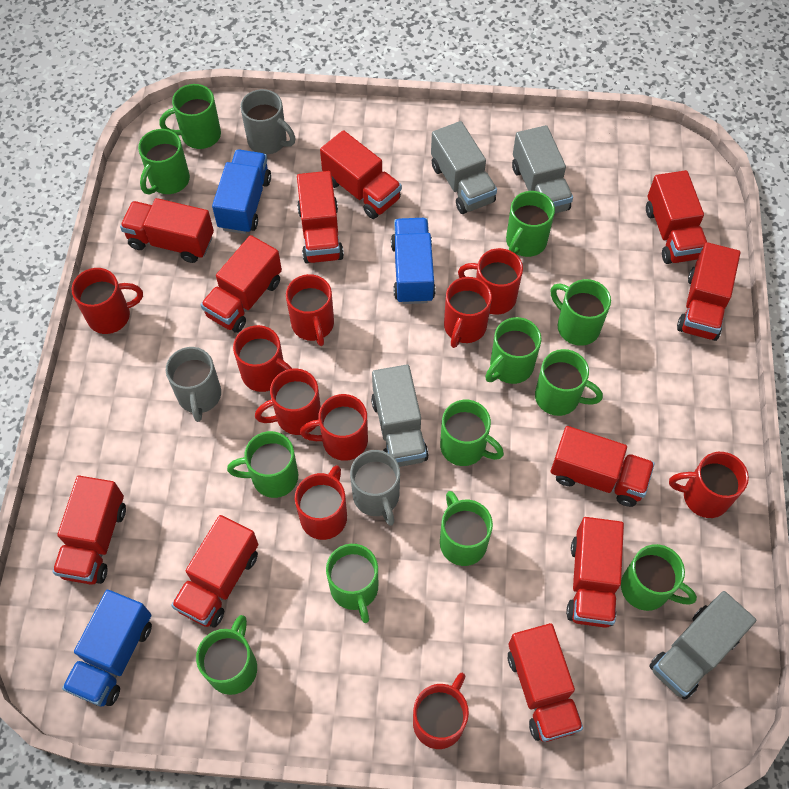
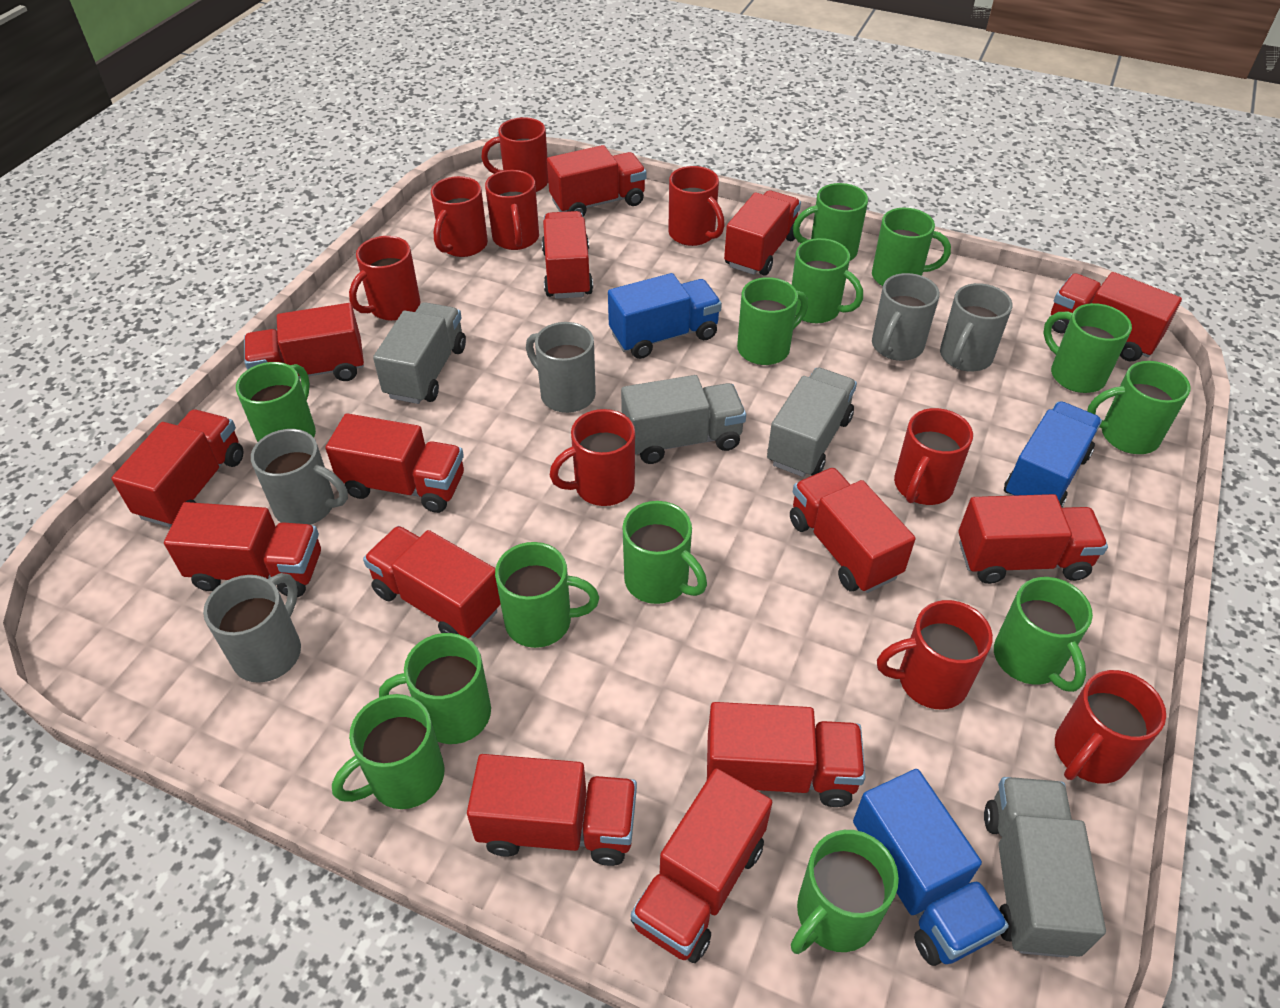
green mug: 12 -> 13
grey mug: 3 -> 5
red mug: 10 -> 9
red truck: 11 -> 14

